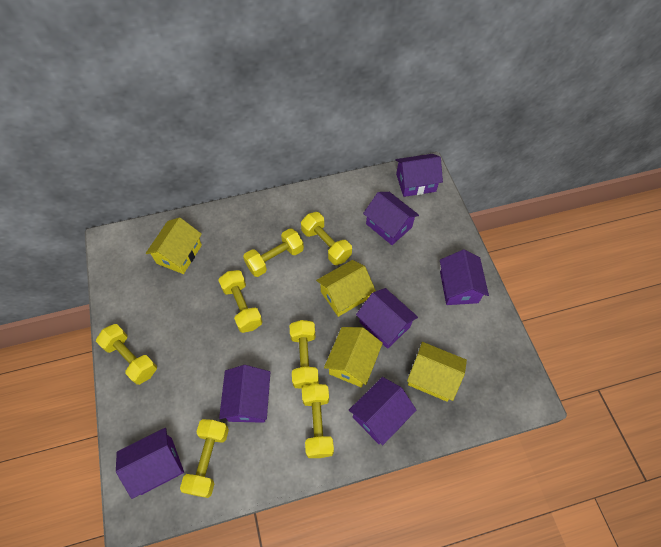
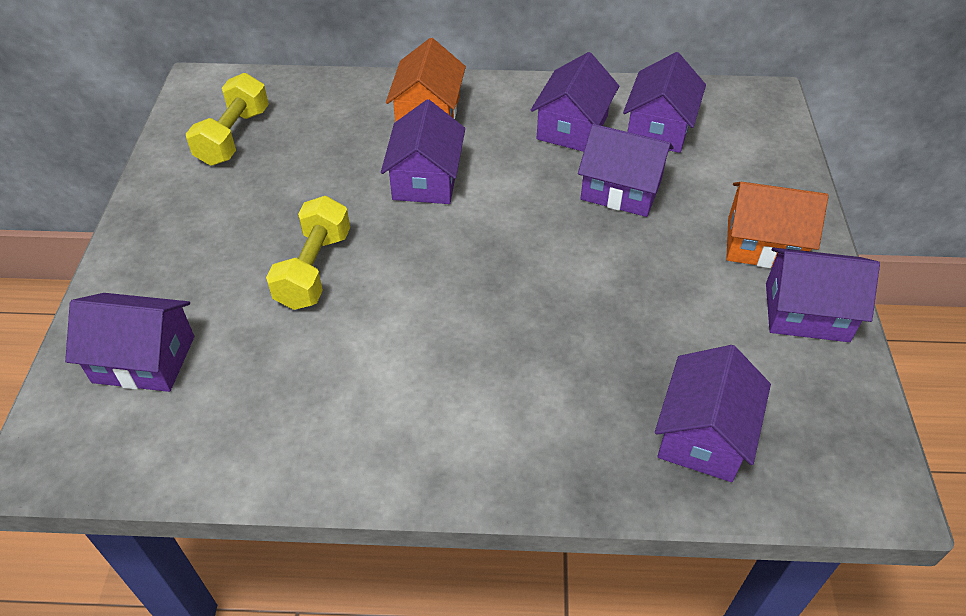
orange house: 0 -> 2
yellow dumbbell: 7 -> 2
yellow house: 4 -> 0

